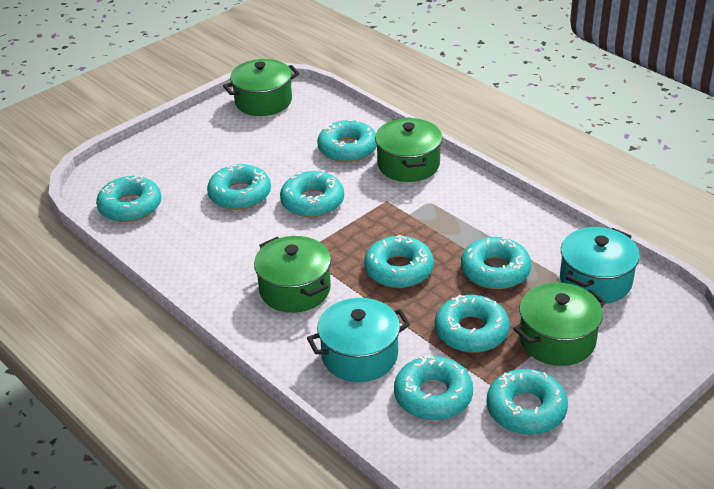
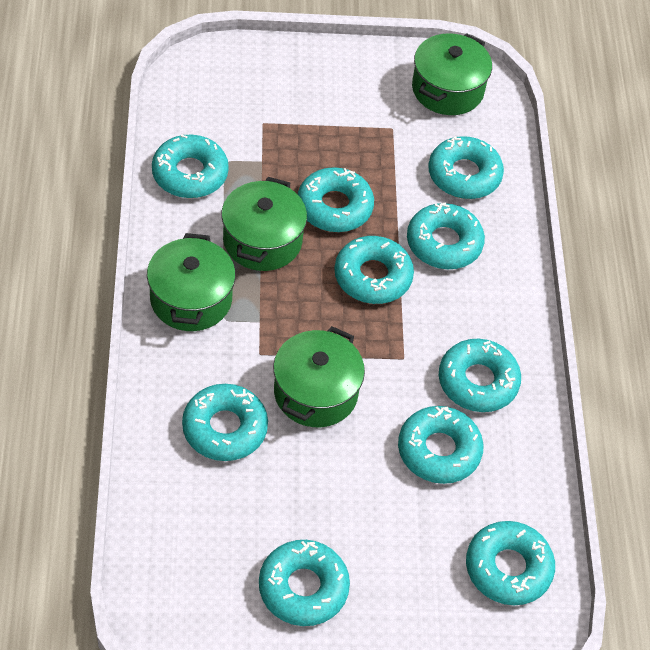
turquoise donut: 9 -> 10
turquoise pot: 2 -> 0

